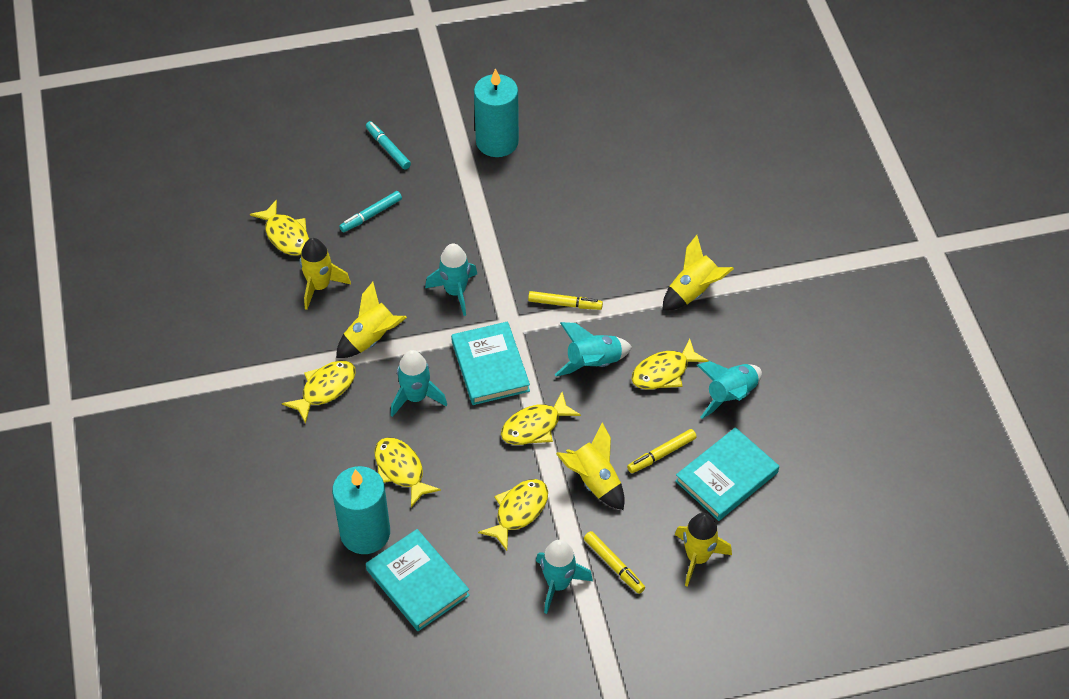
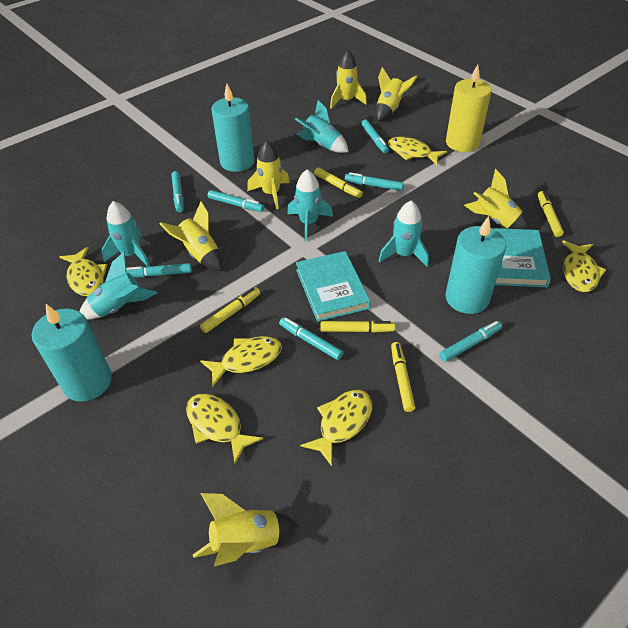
turquoise book: 3 -> 2
turquoise candle: 2 -> 3
turquoise marker: 2 -> 7
yellow candle: 0 -> 1
yellow marker: 3 -> 5
yellow rocket: 5 -> 6

